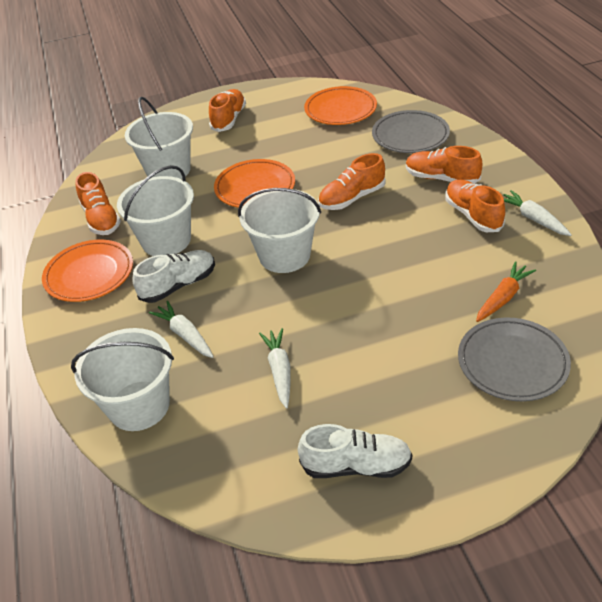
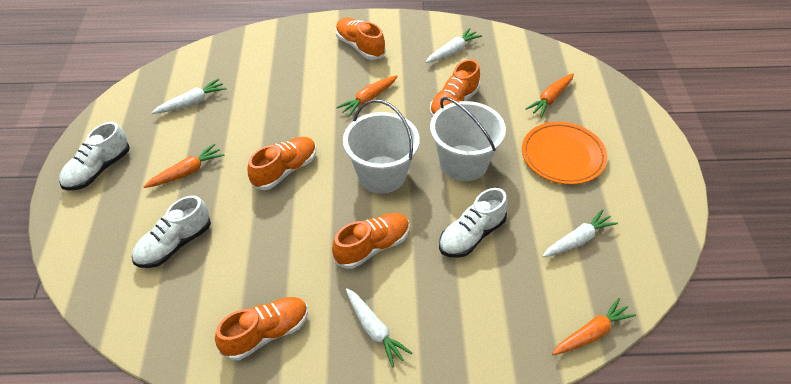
grey plate: 2 -> 0
orange carrot: 1 -> 4
orange plate: 3 -> 1
white bucket: 4 -> 2
white carrot: 3 -> 4
white shoe: 2 -> 3

